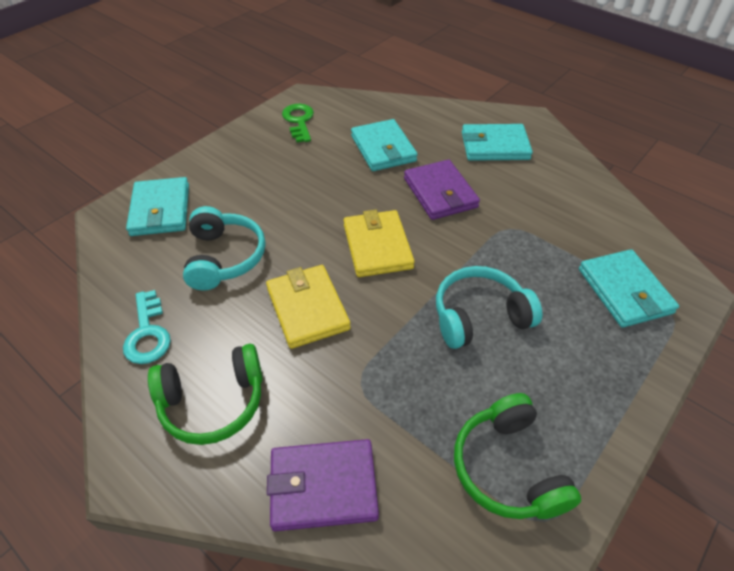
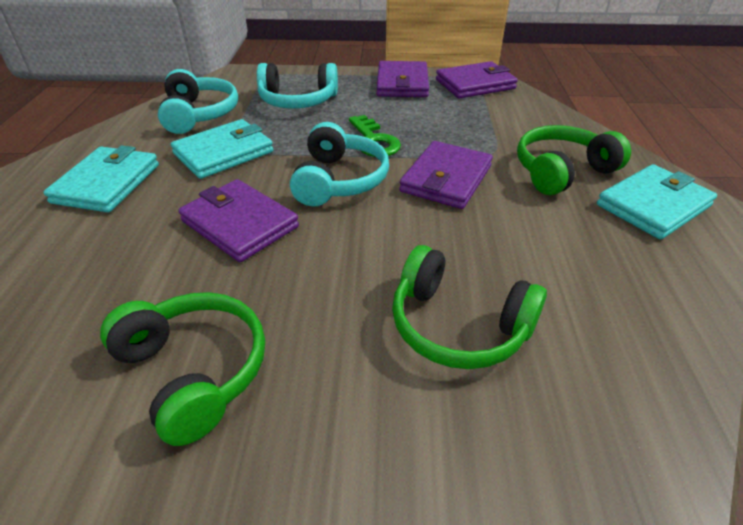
green headphones: 2 -> 3
purple wallet: 2 -> 4
turquoise headphones: 2 -> 3
turquoise key: 1 -> 0
turquoise wallet: 4 -> 3
yellow wallet: 2 -> 0

